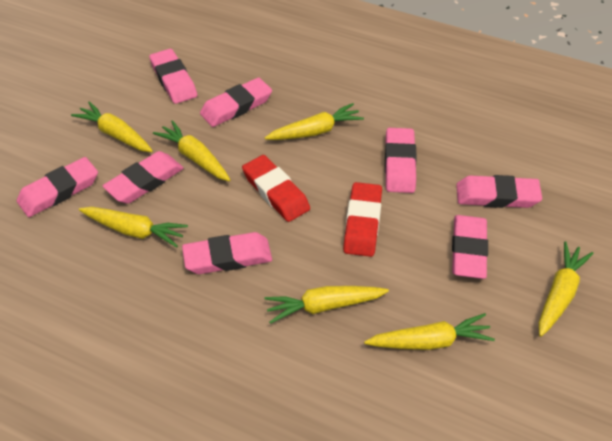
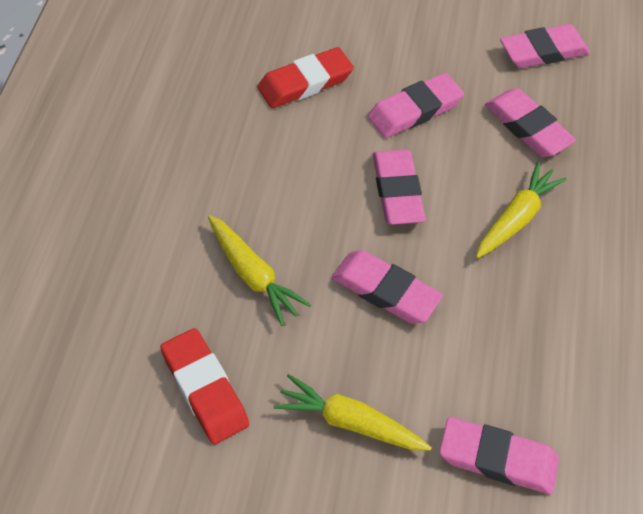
pink eraser: 8 -> 6
yellow carrot: 7 -> 3

